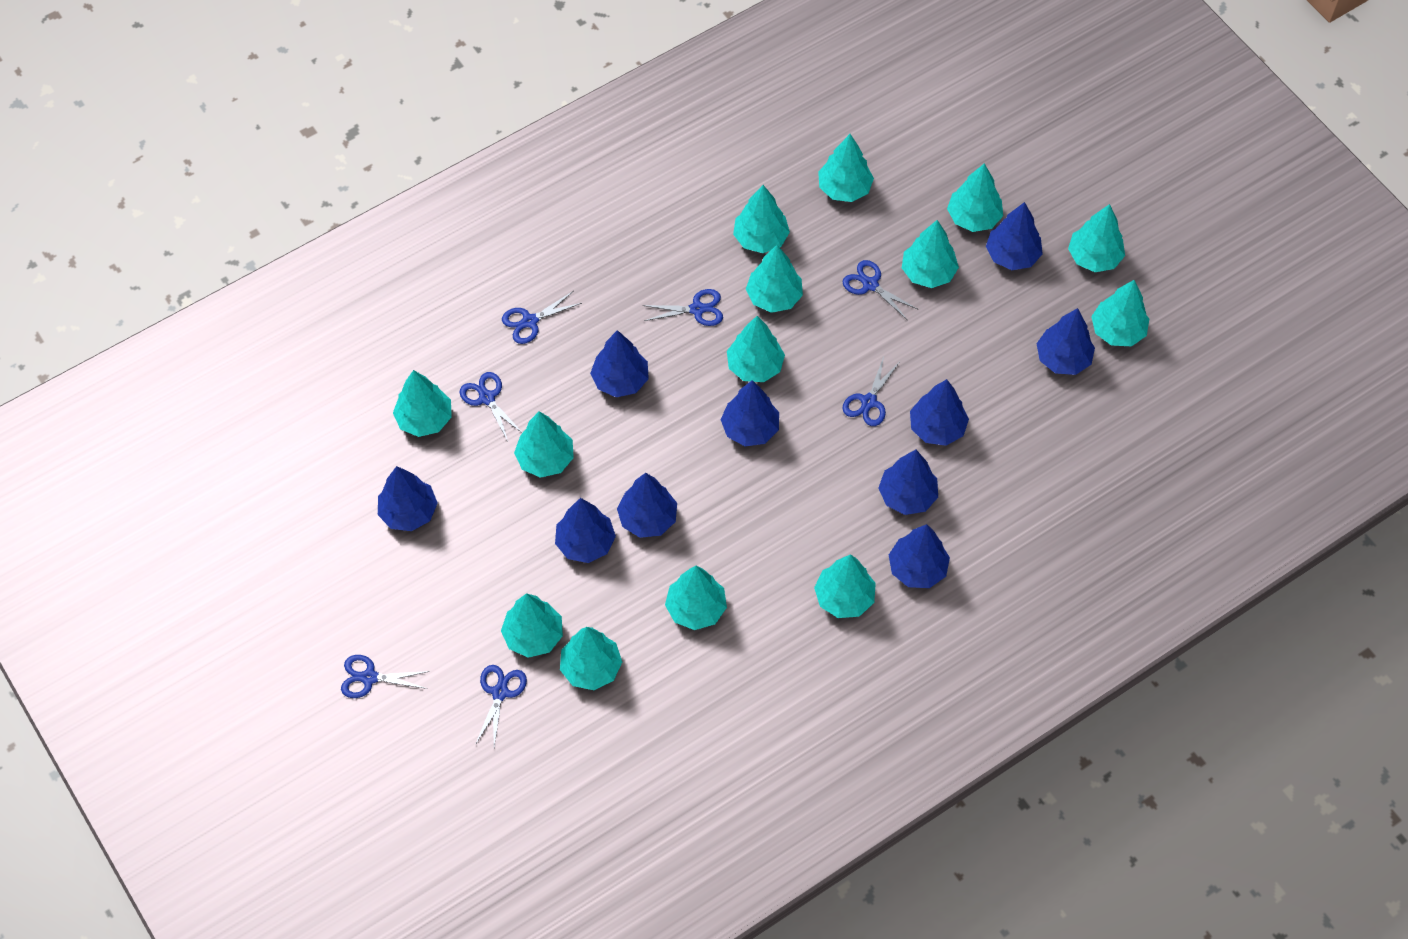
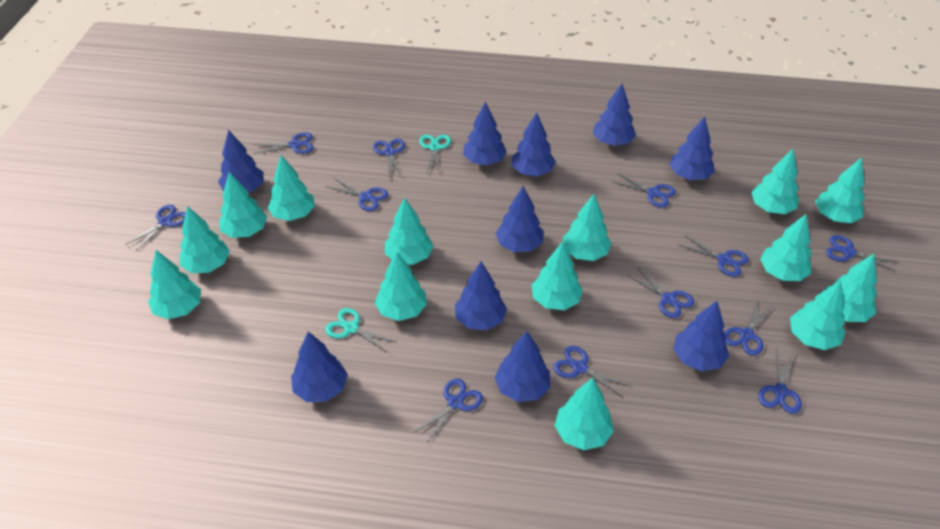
blue scissors: 7 -> 12
turquoise scissors: 0 -> 2

